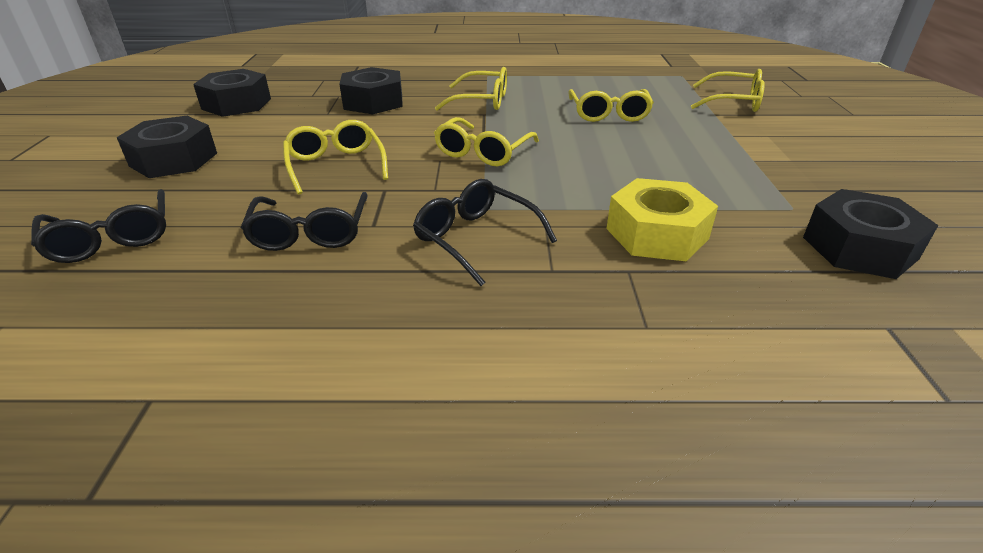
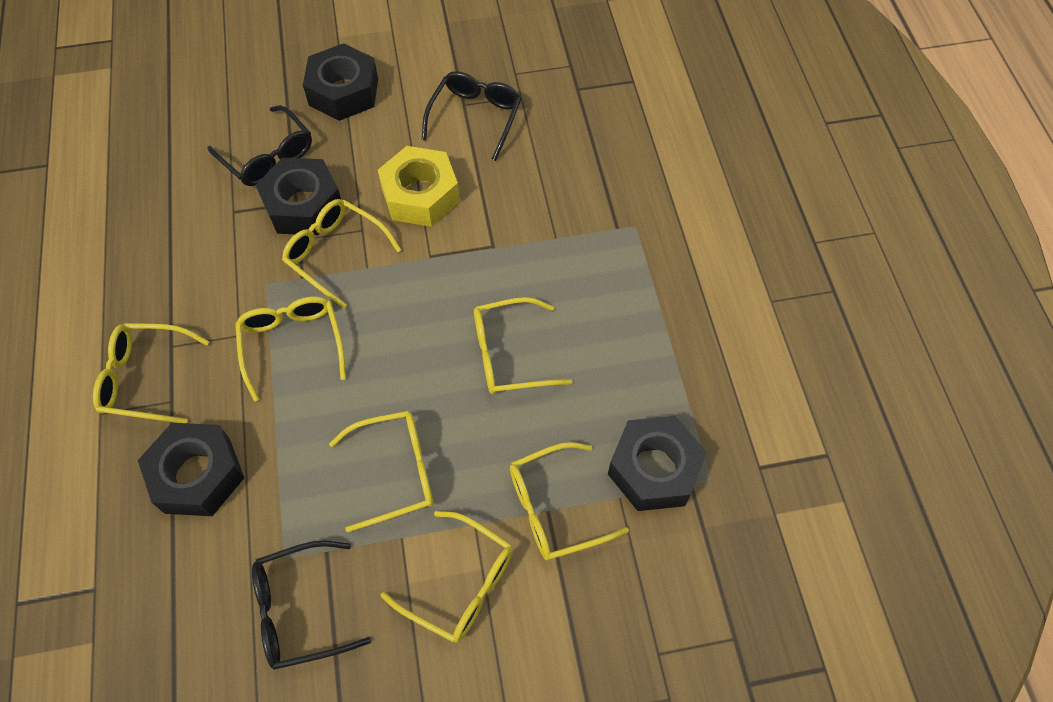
yellow glasses: 5 -> 7

